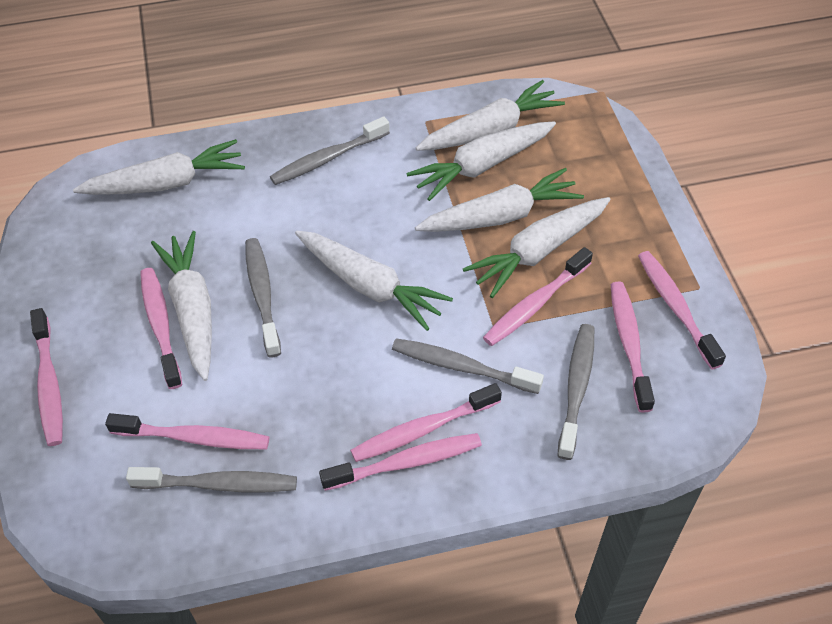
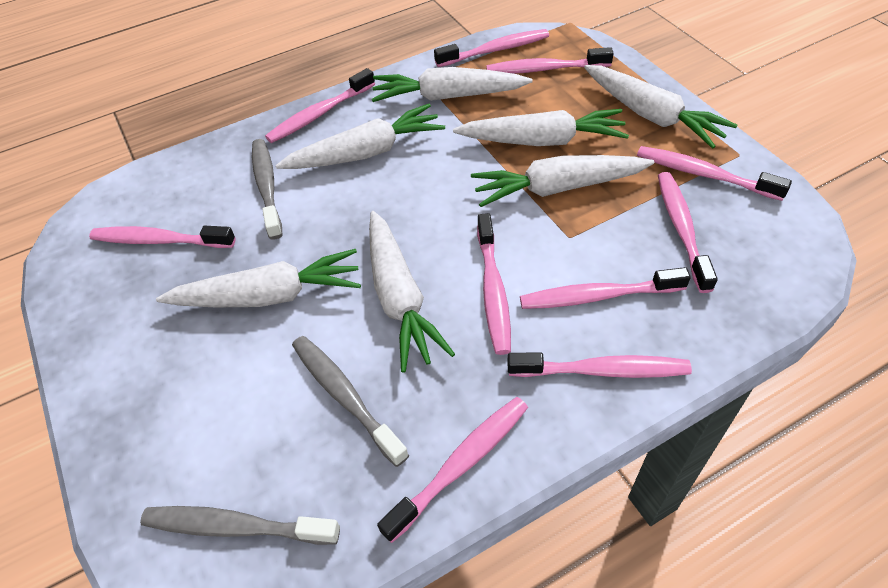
grey toothbrush: 5 -> 3
pink toothbrush: 8 -> 10

